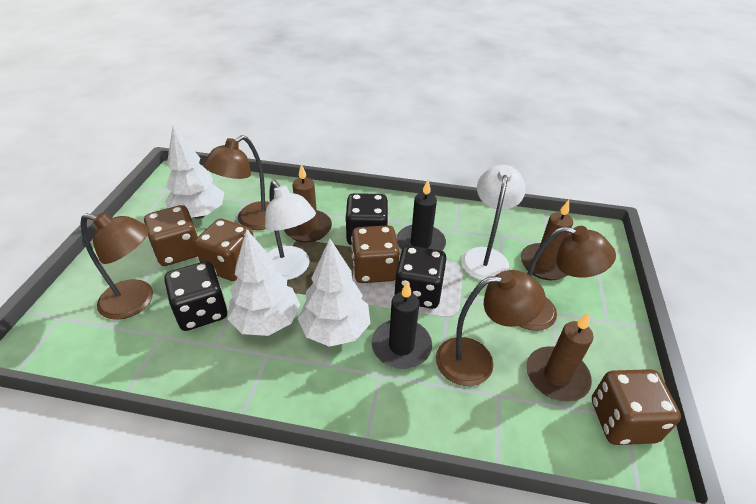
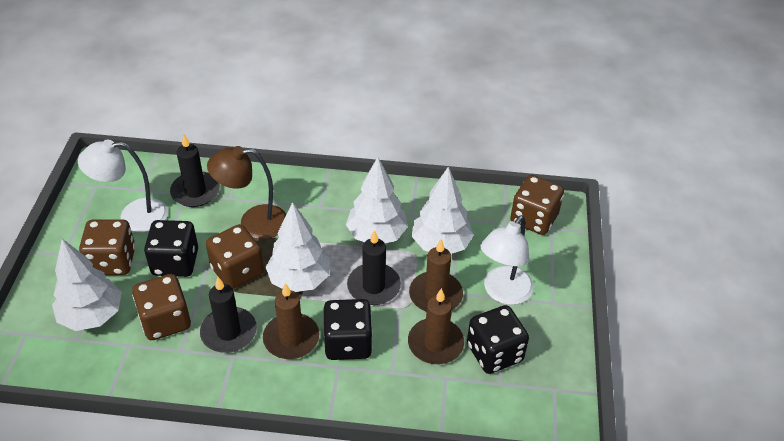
black candle: 2 -> 3
brown lamp: 4 -> 1
white tree: 3 -> 4

